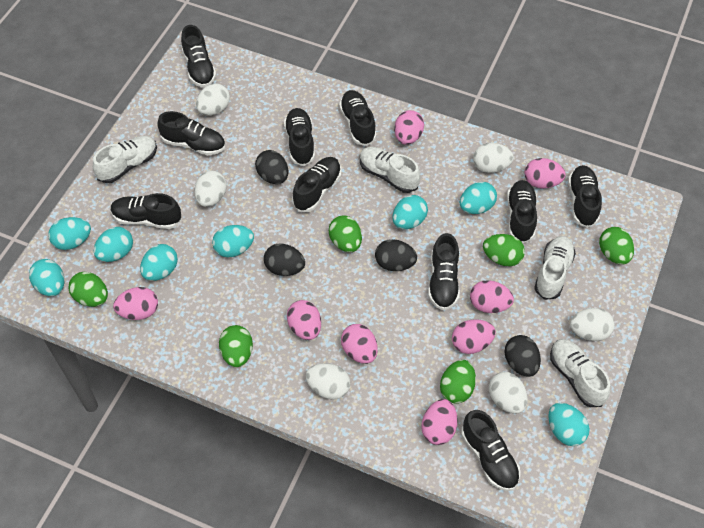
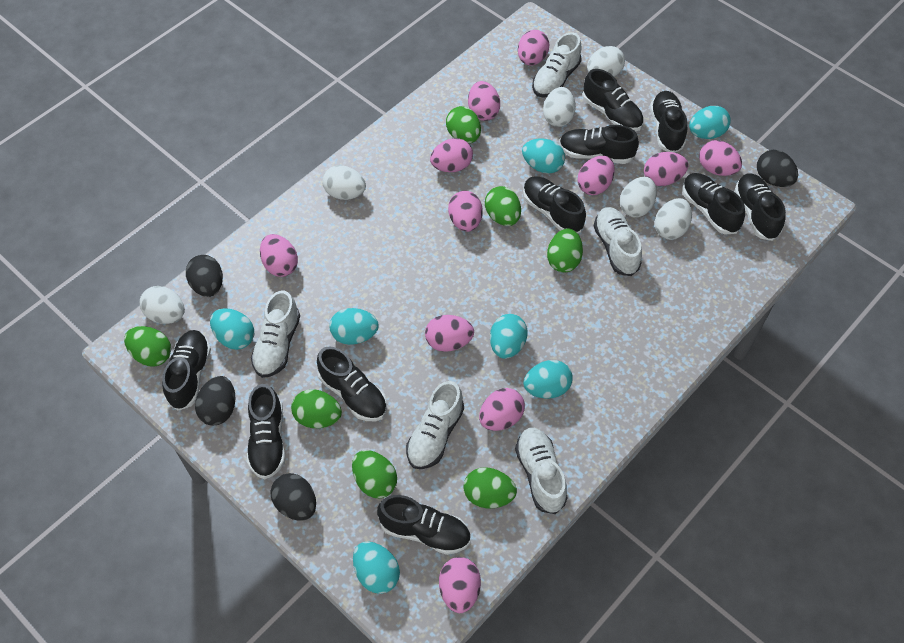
green egg: 6 -> 7
pink egg: 8 -> 11
turquoise egg: 8 -> 7
white shoe: 4 -> 5

